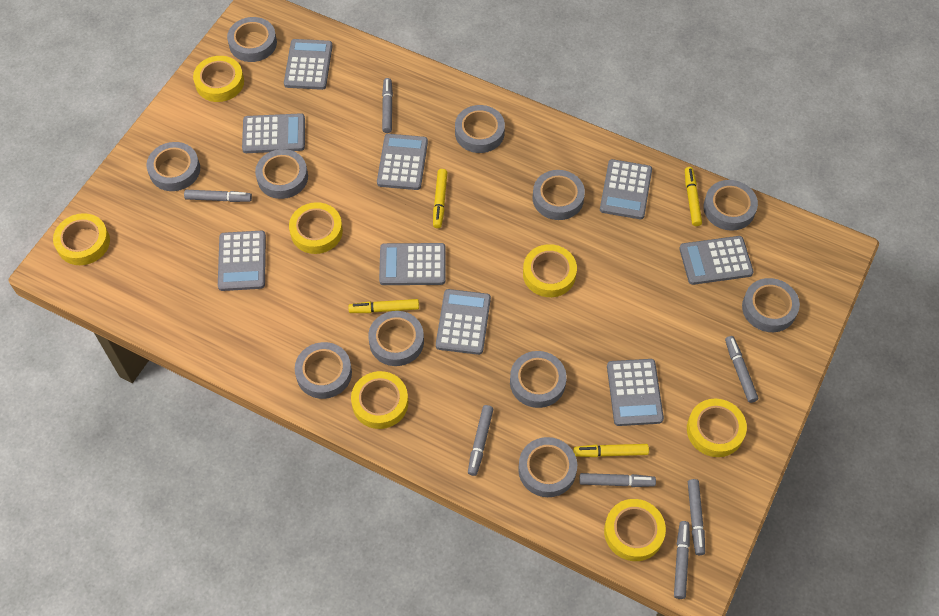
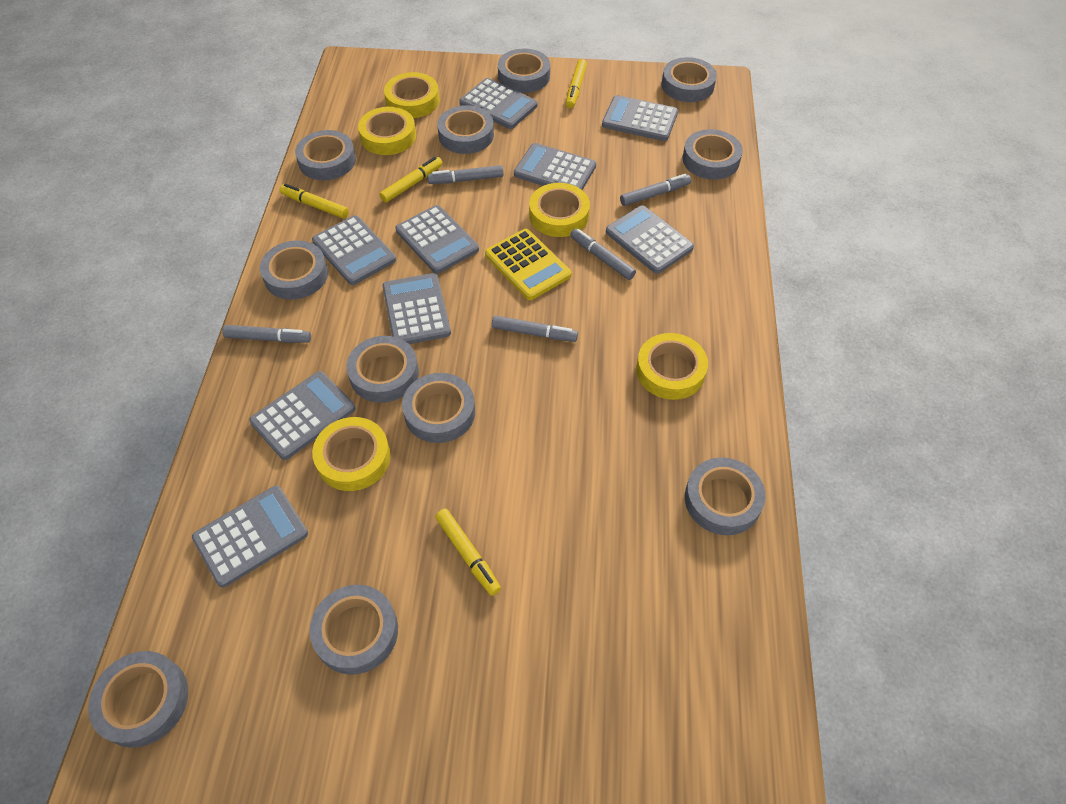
grey marker: 7 -> 5
yellow calculator: 0 -> 1
yellow tape: 7 -> 5

